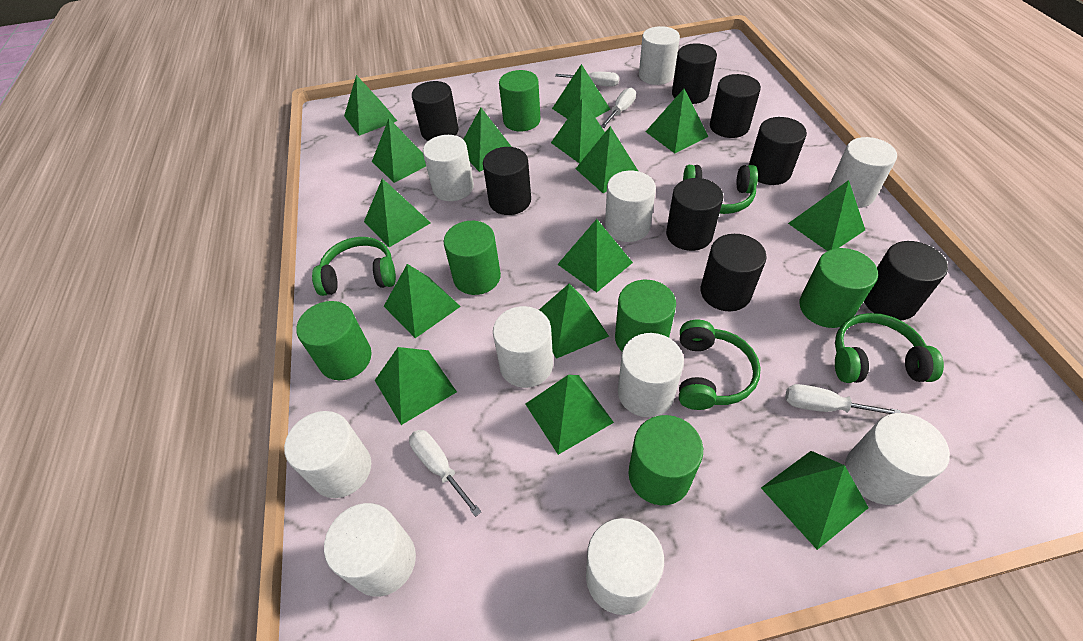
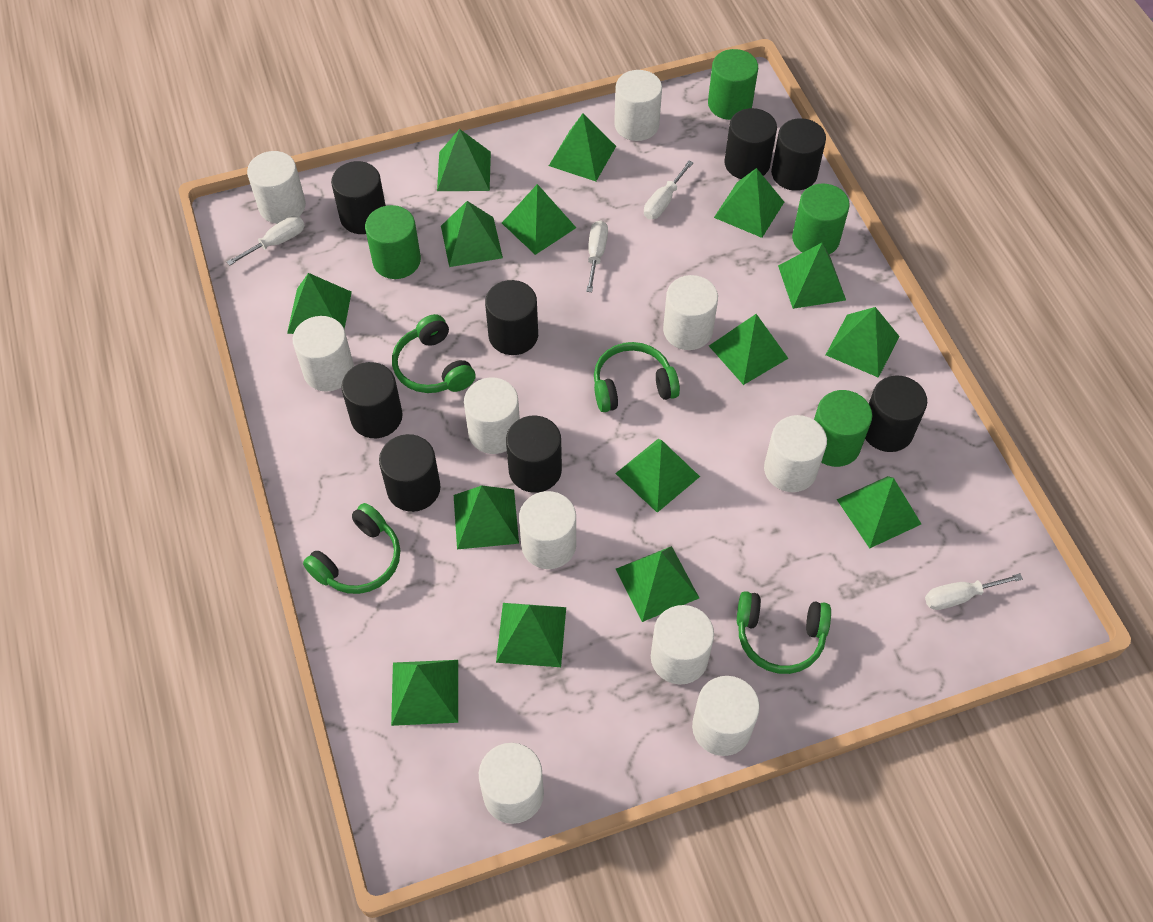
green cylinder: 6 -> 4

